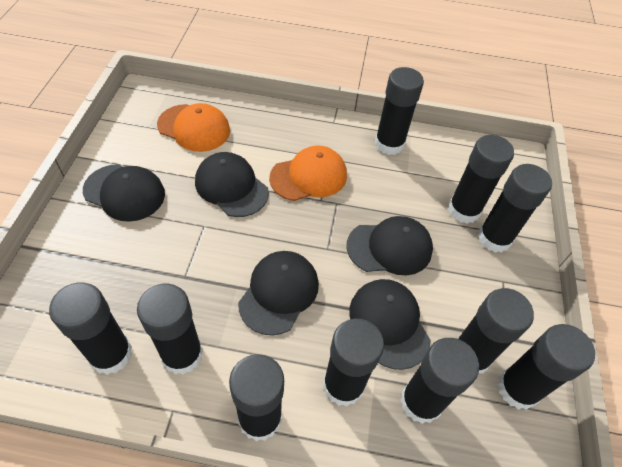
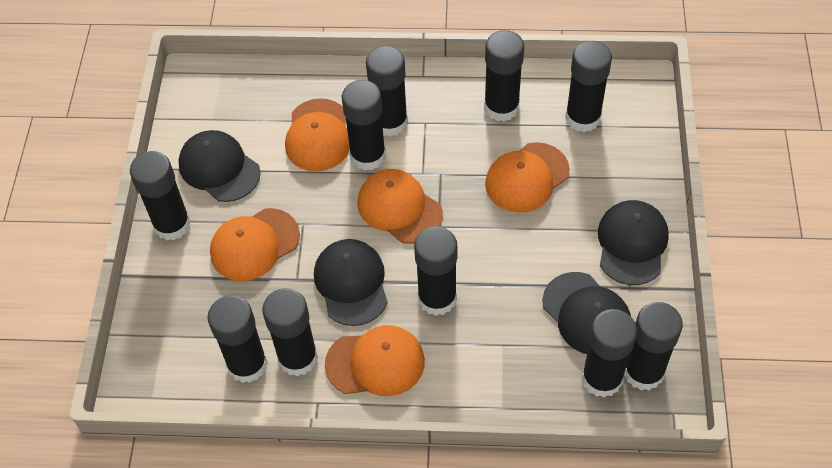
black cap: 5 -> 4
orange cap: 2 -> 5

